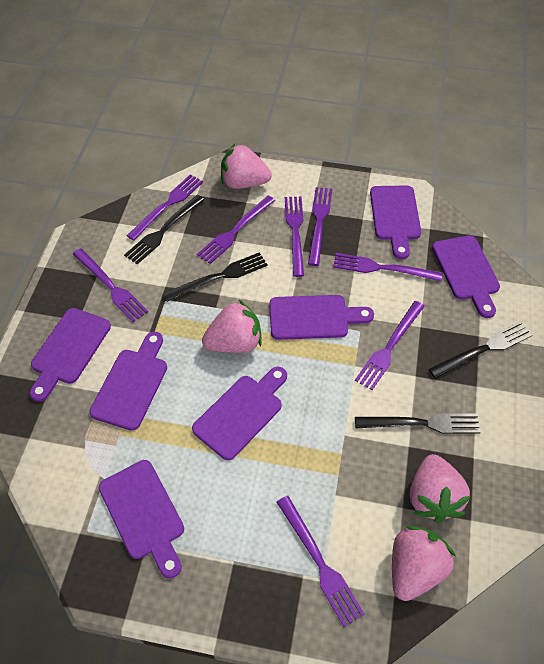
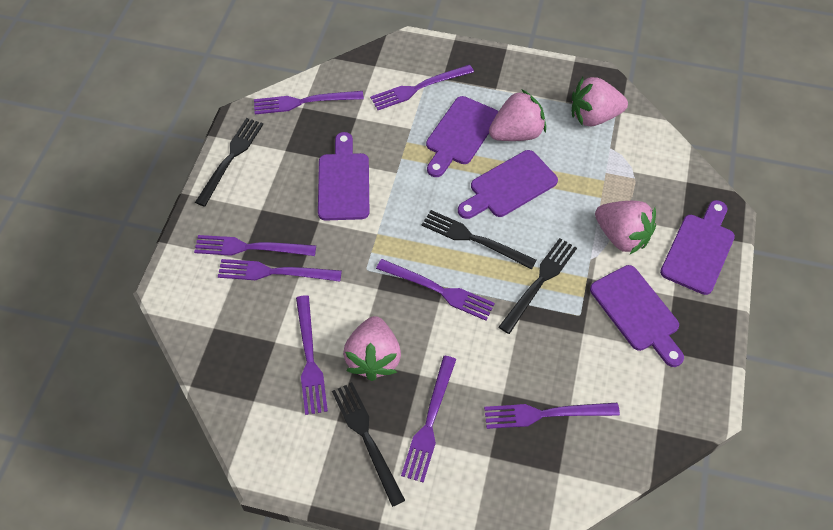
purple cutting board: 7 -> 5

